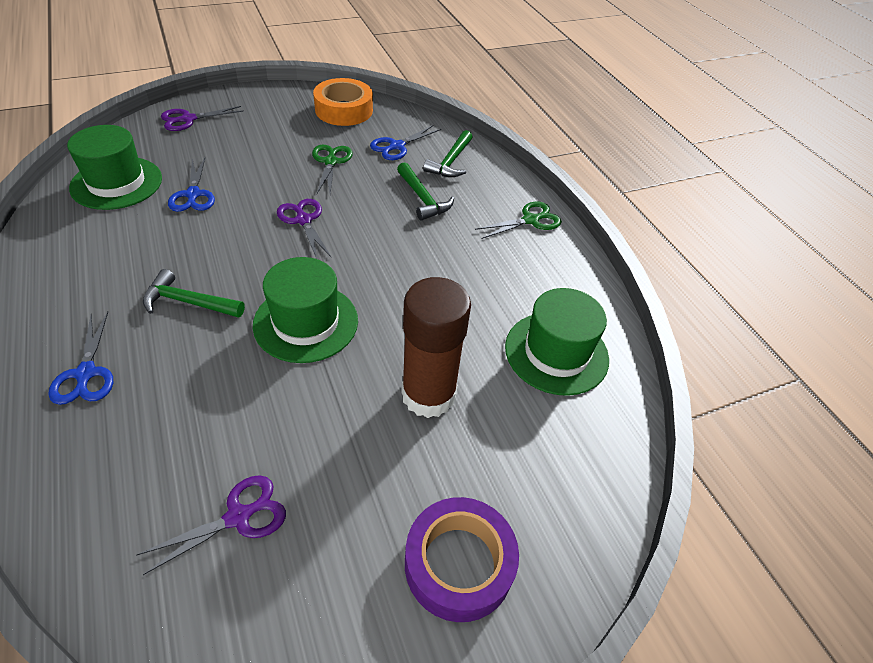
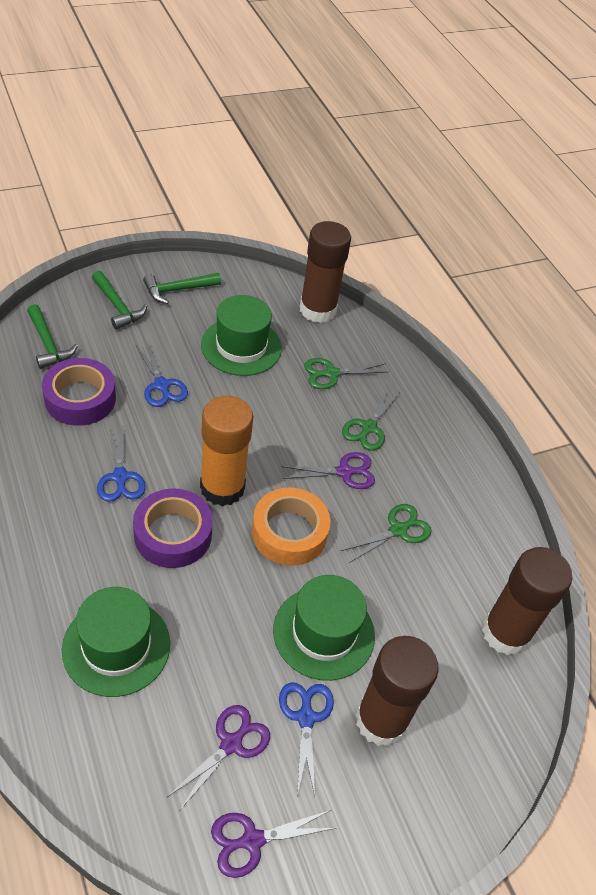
brown glue stick: 1 -> 3
green scissors: 2 -> 3
orange glue stick: 0 -> 1
purple tape: 1 -> 2

